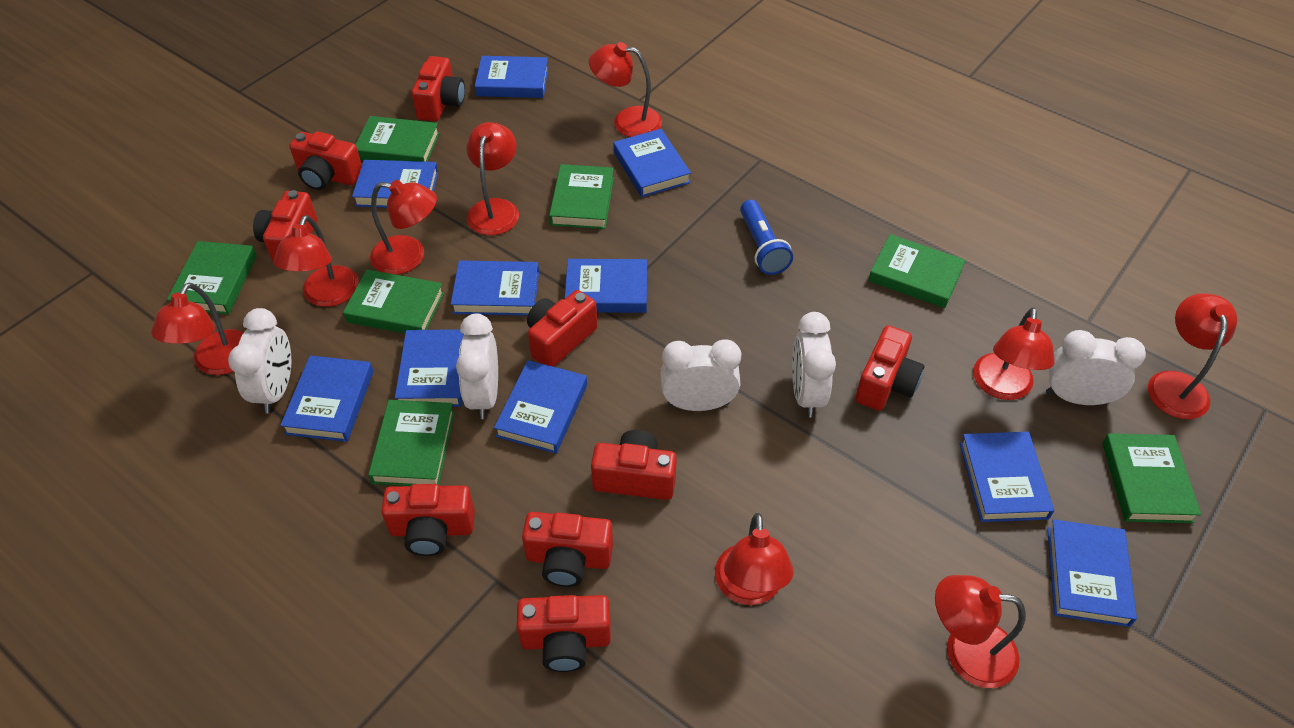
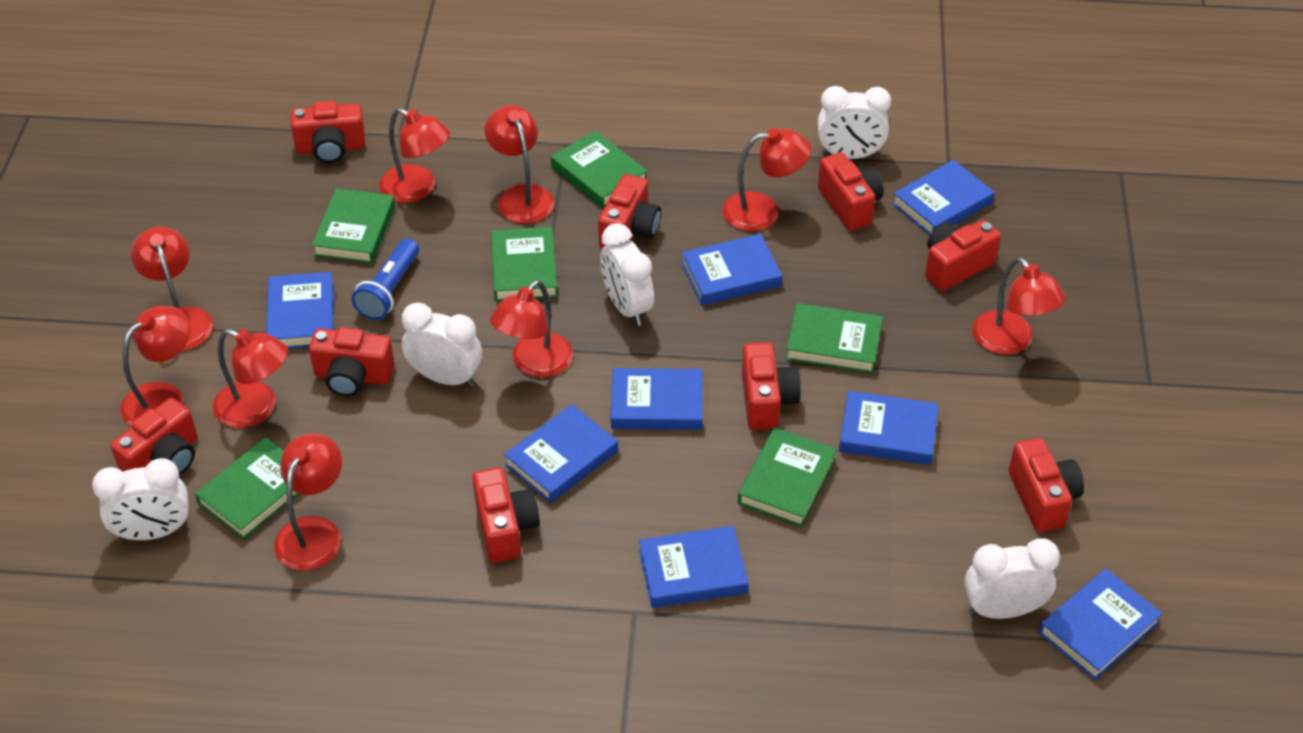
blue book: 10 -> 8
green book: 7 -> 6

